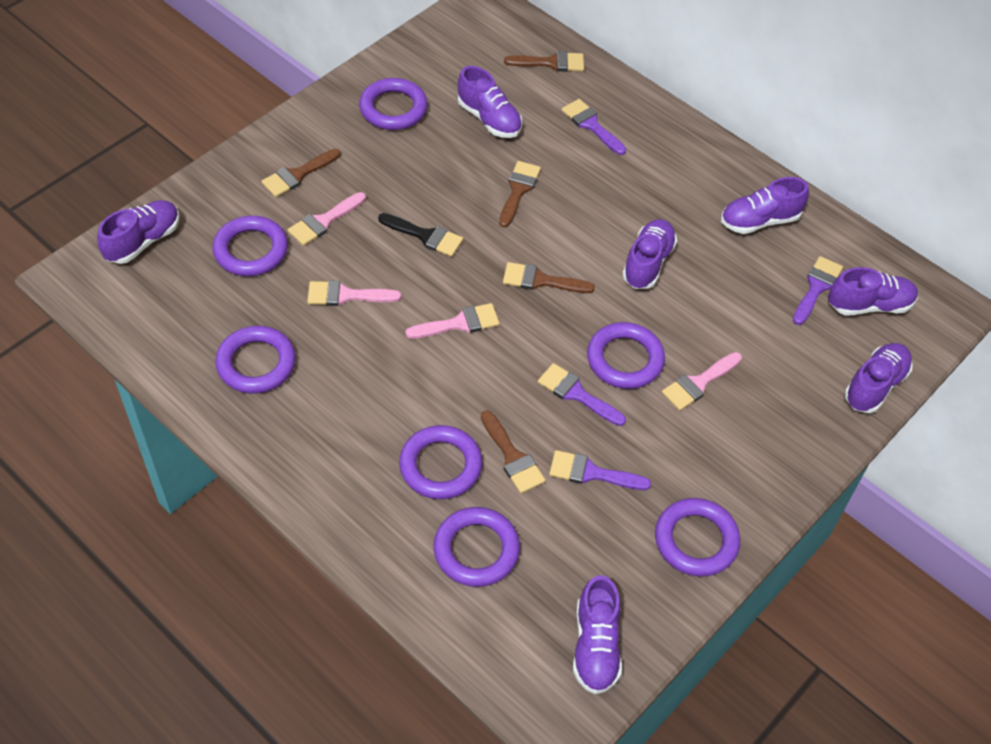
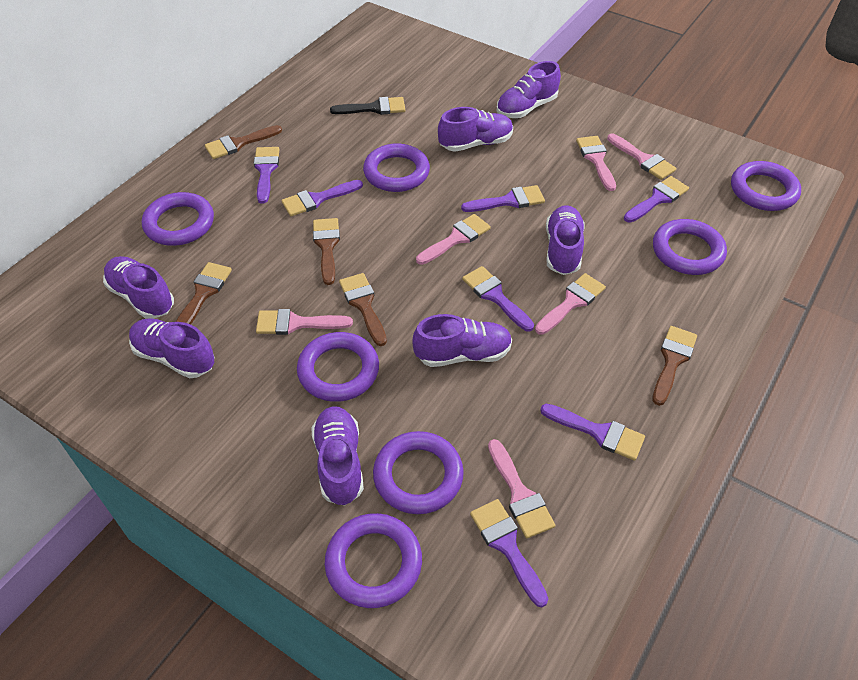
pink brush: 4 -> 6
purple brush: 4 -> 7

